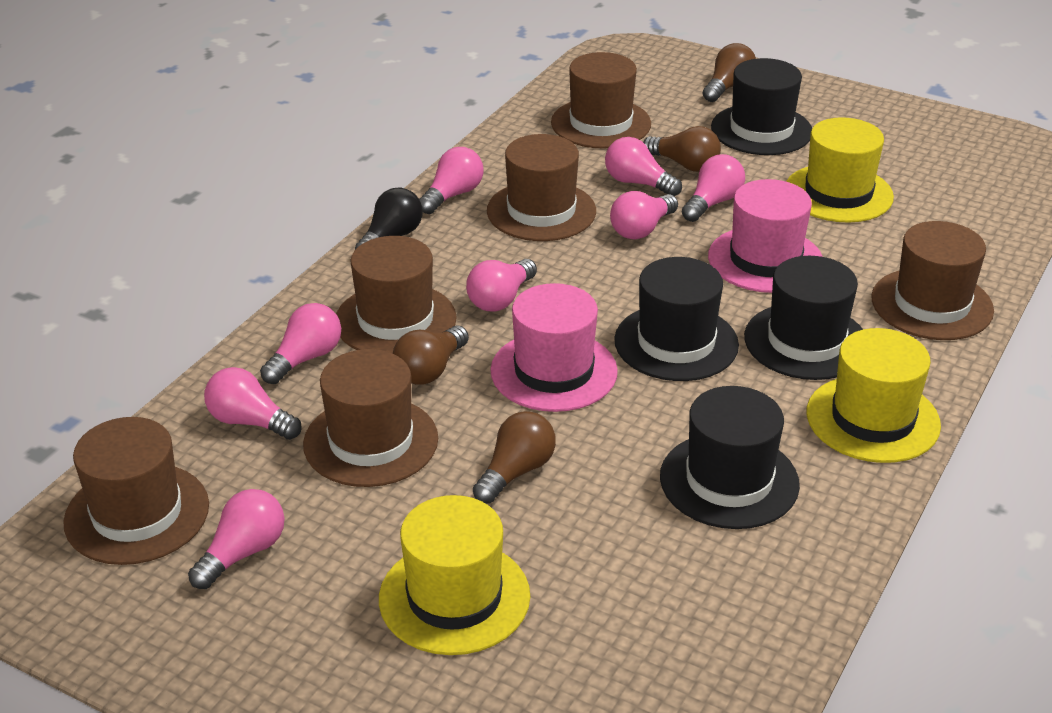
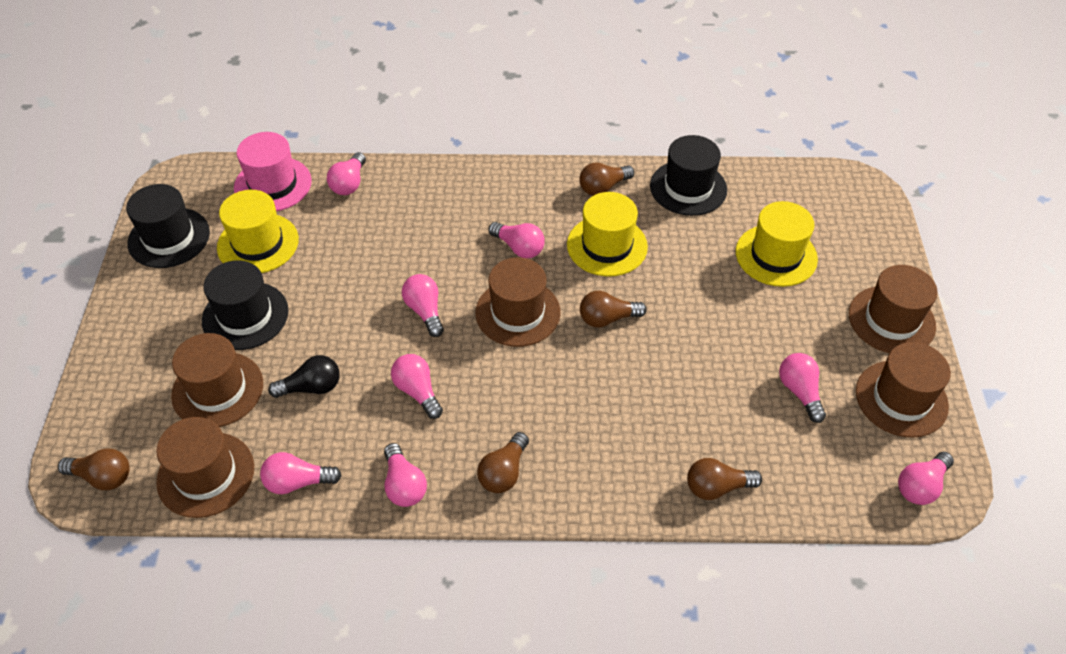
black hat: 4 -> 3
brown hat: 6 -> 5
brown light bulb: 4 -> 5
pink hat: 2 -> 1

